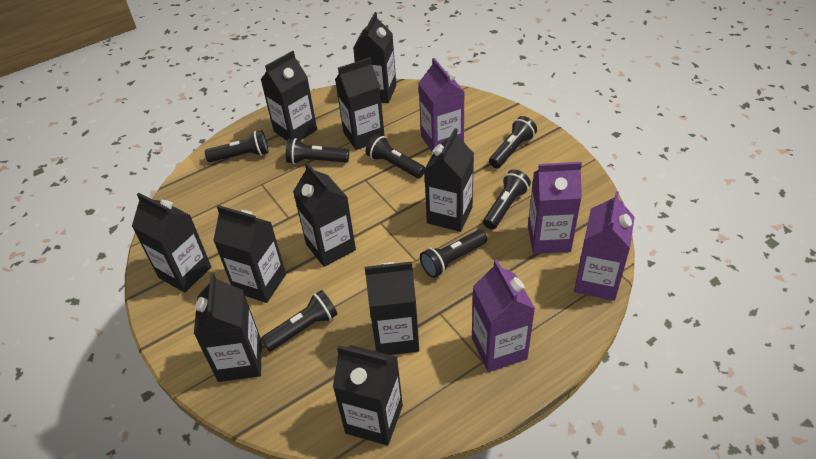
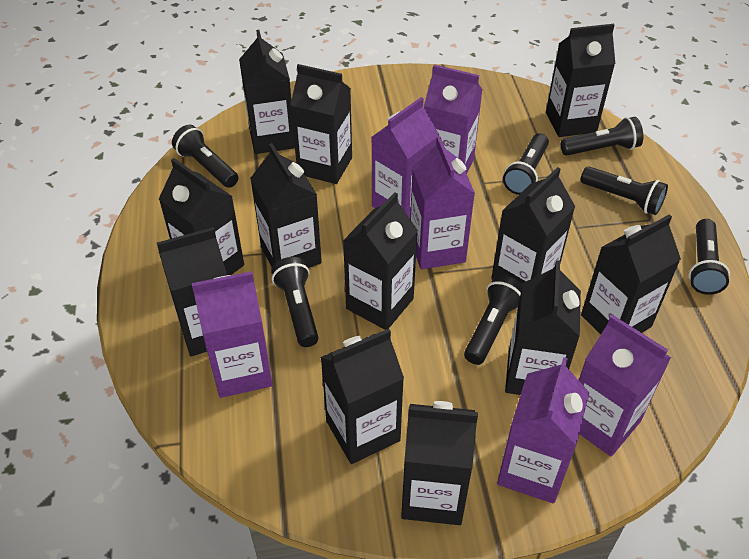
black carton: 10 -> 12
purple carton: 4 -> 6

